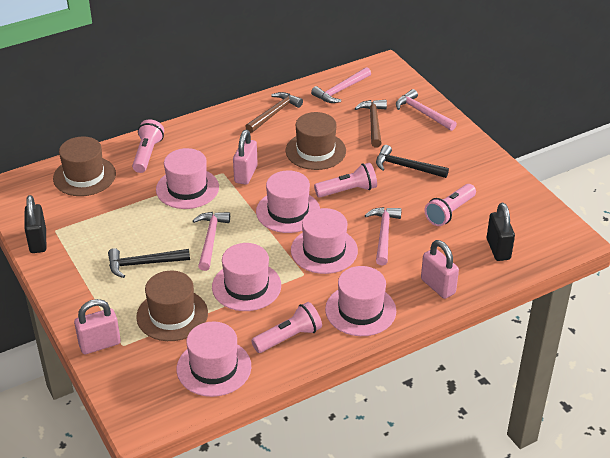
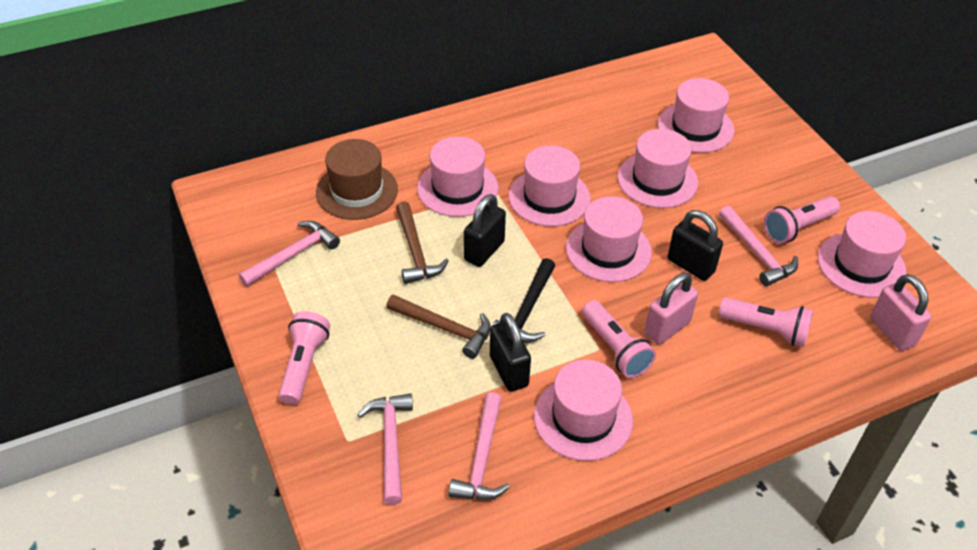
black hammer: 2 -> 1
black padlock: 2 -> 3
brown hat: 3 -> 1
pink hat: 6 -> 7
pink padlock: 3 -> 2

